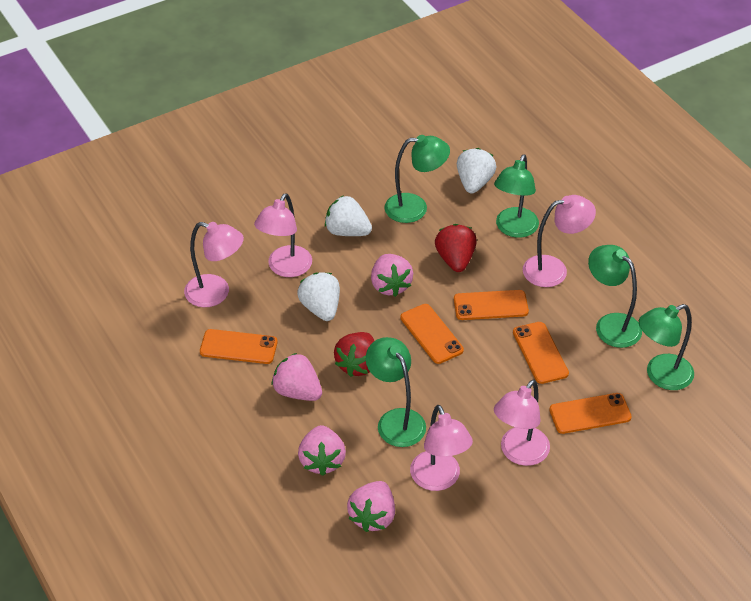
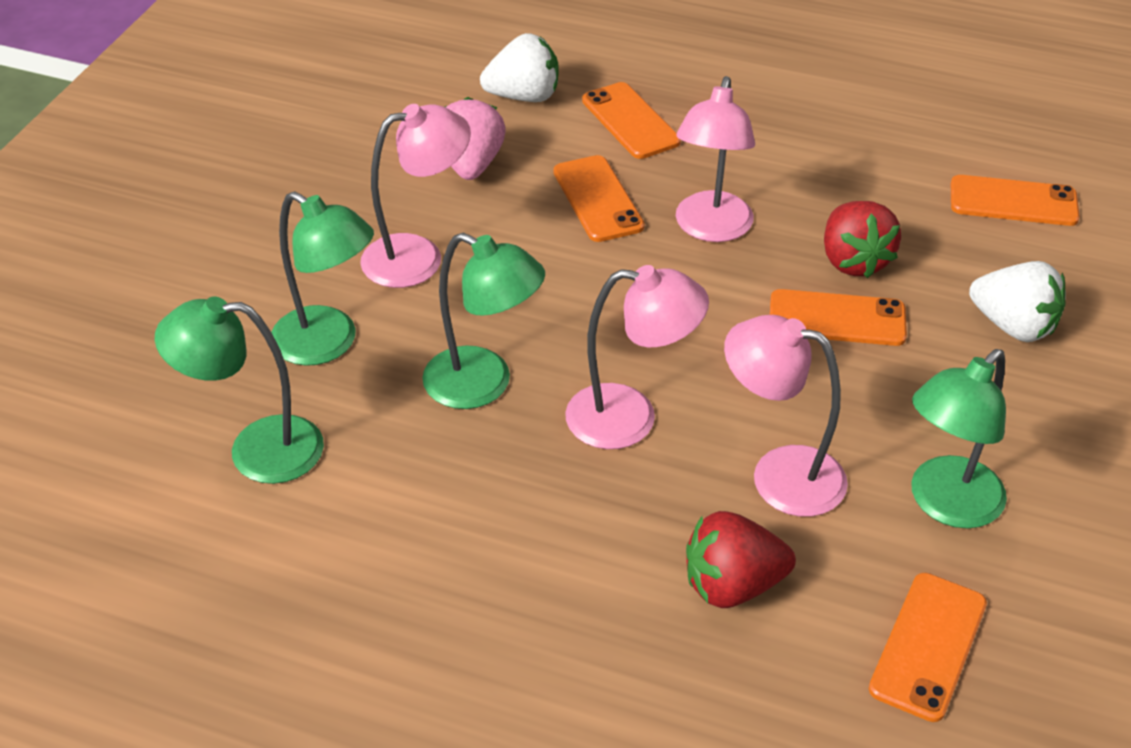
green lamp: 5 -> 4
pink lamp: 5 -> 4
pink strawberry: 4 -> 1
white strawberry: 3 -> 2

